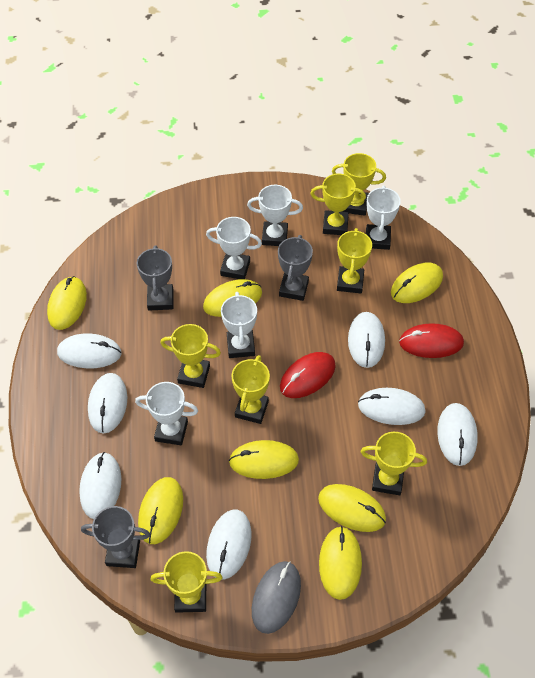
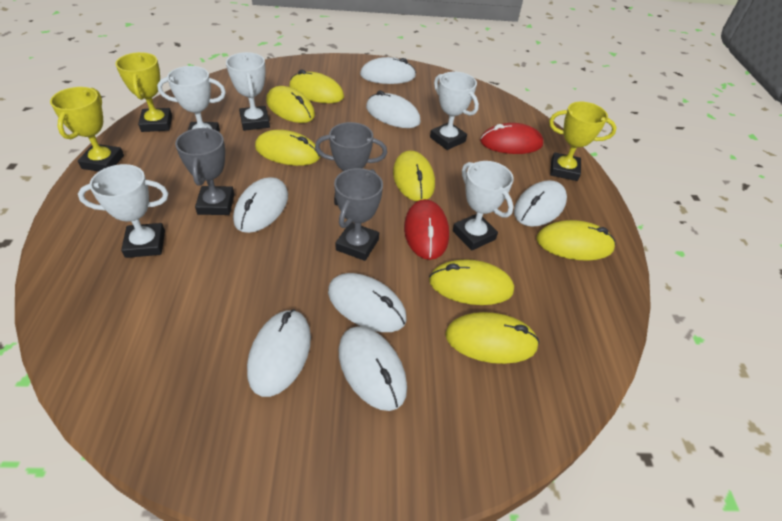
grey mouse: 1 -> 0
yellow trophy: 7 -> 3

